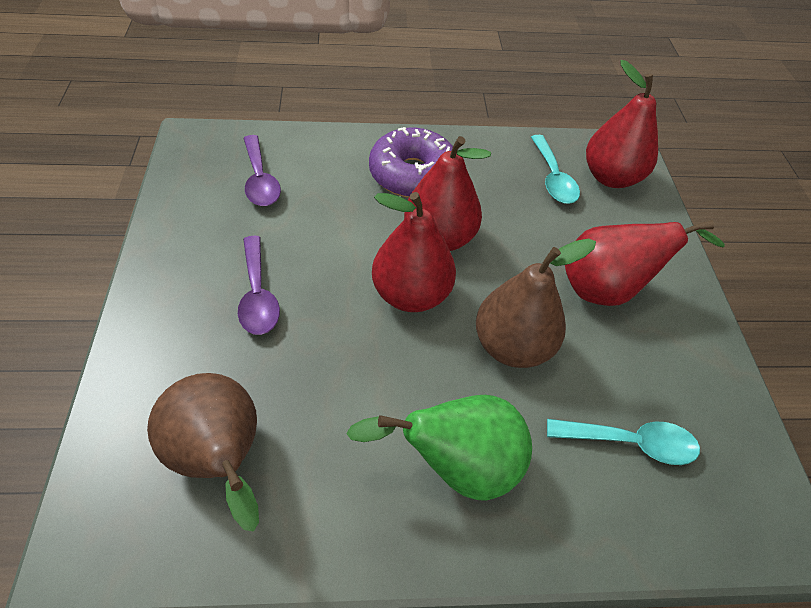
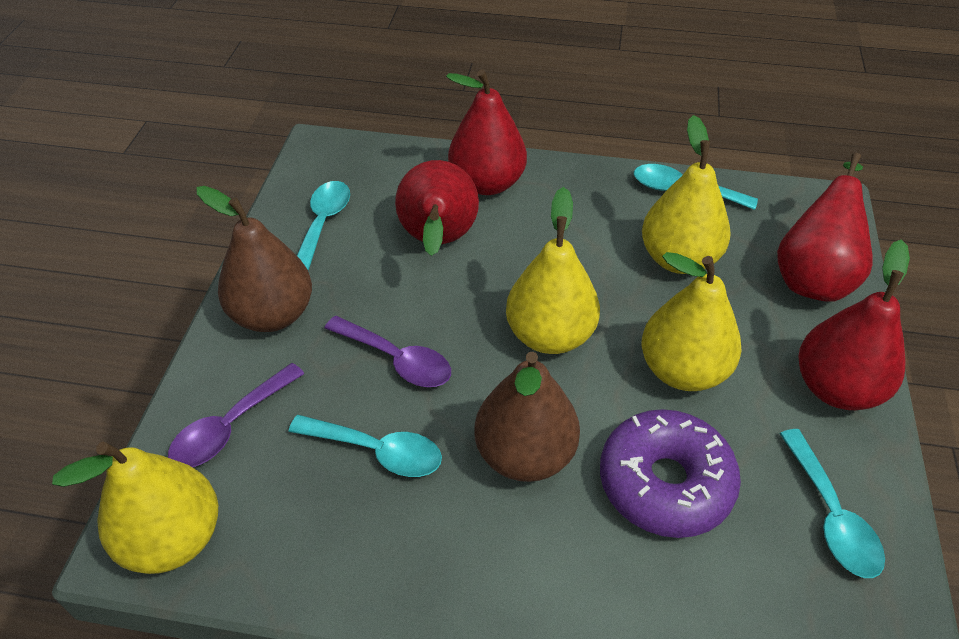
green pear: 1 -> 0
turquoise spoon: 2 -> 4
yellow pear: 0 -> 4

